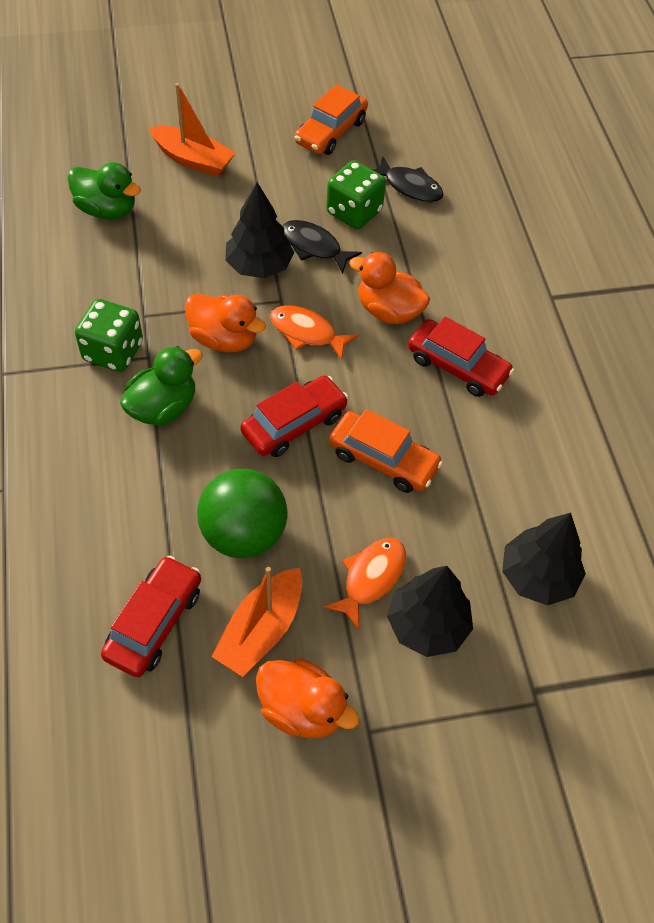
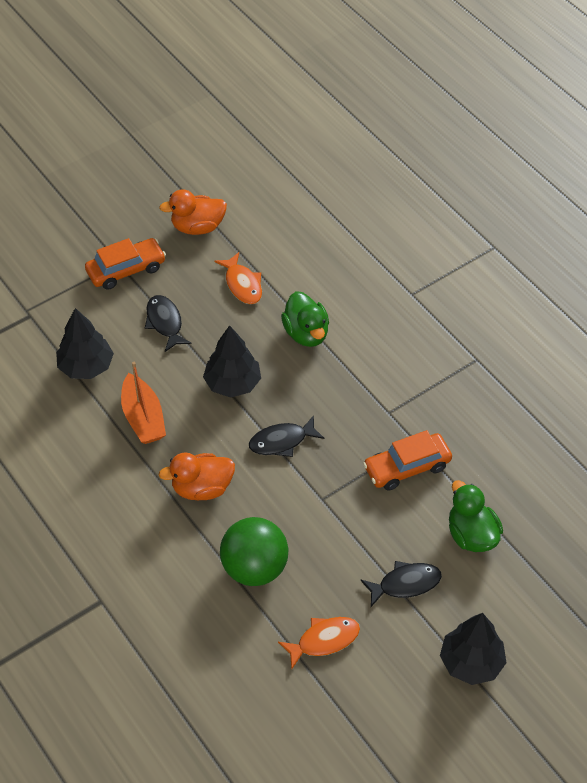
black fish: 2 -> 3
green dice: 2 -> 0
orange boat: 2 -> 1
orange duck: 3 -> 2
red car: 3 -> 0

